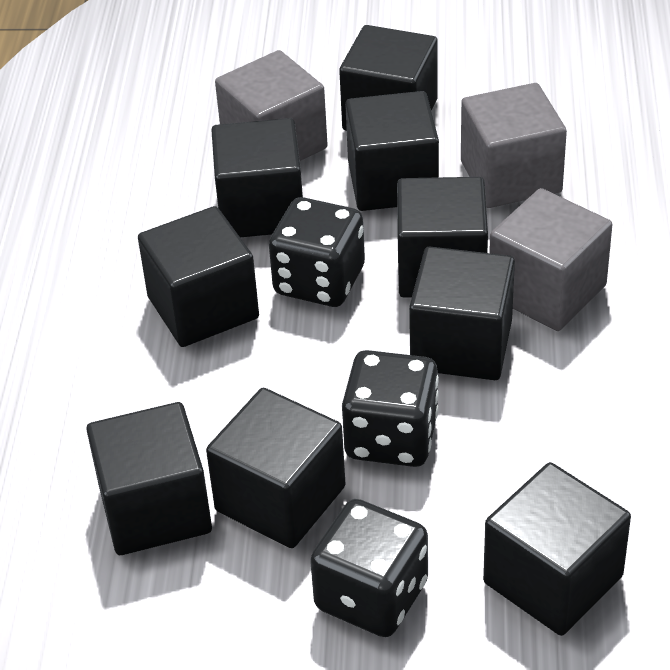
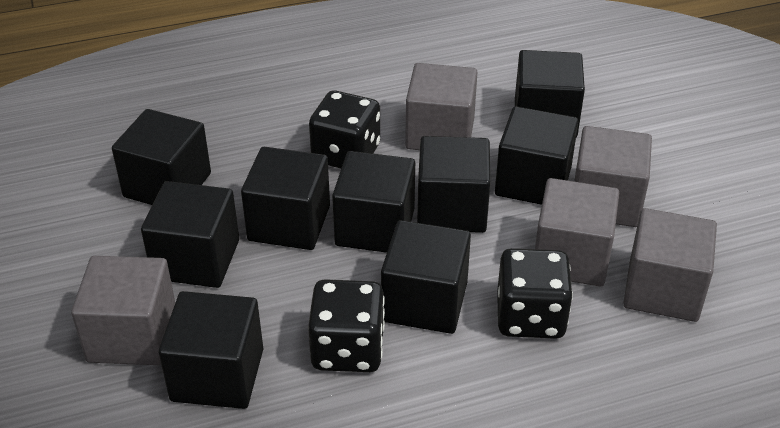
grey cube: 3 -> 5

